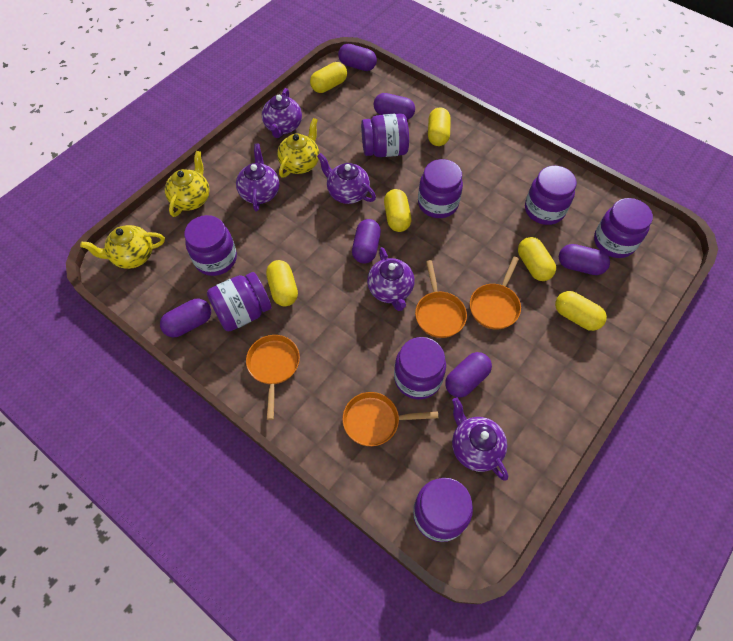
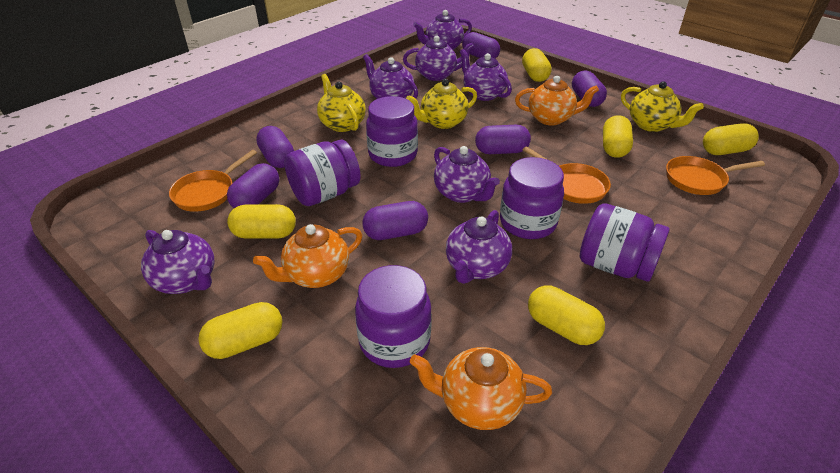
orange pan: 4 -> 3
orange teapot: 0 -> 3
purple jar: 8 -> 5
purple teapot: 5 -> 7

